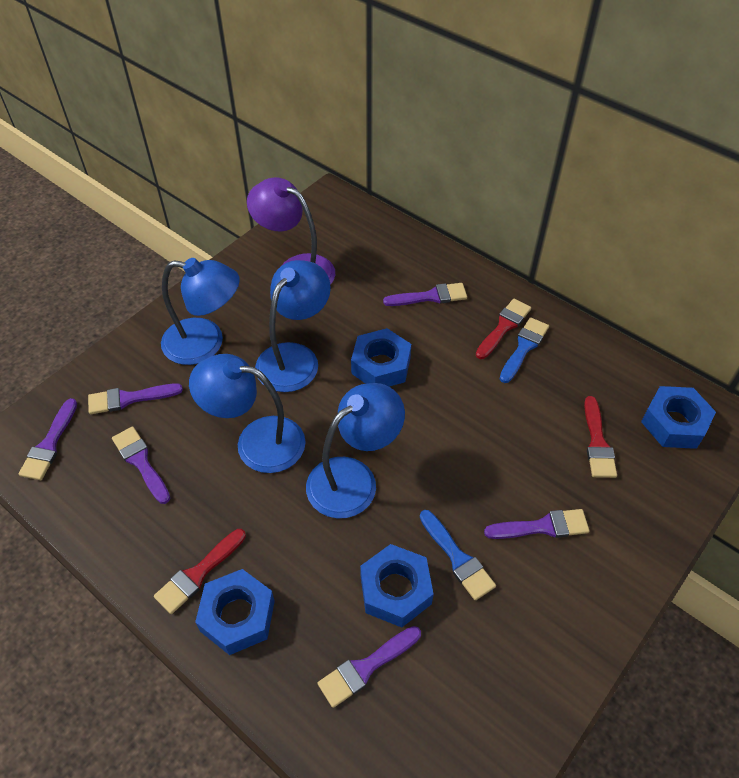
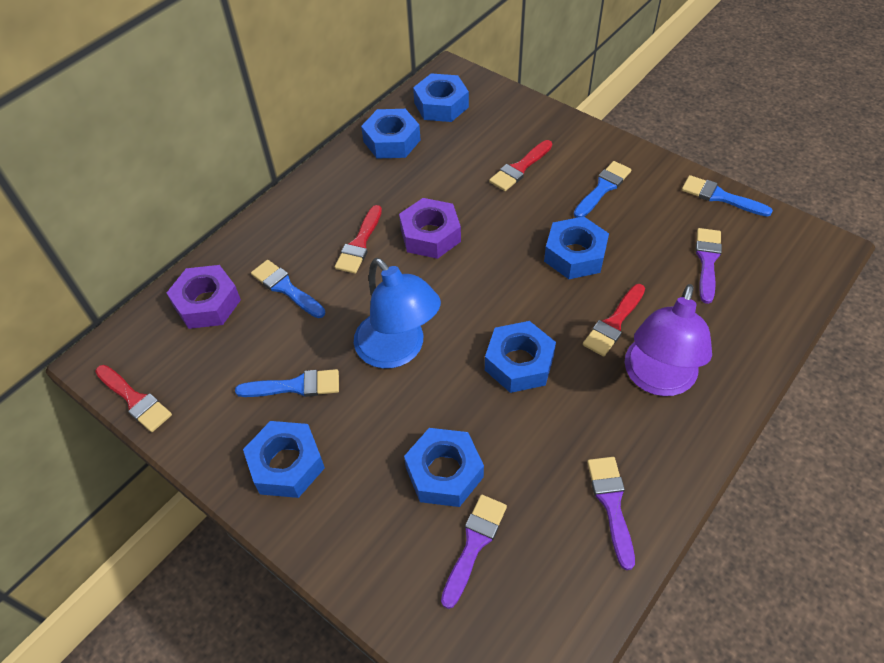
blue brush: 2 -> 4
blue lamp: 4 -> 1
blue nut: 4 -> 6
purple brush: 6 -> 3
purple nut: 0 -> 2
red brush: 3 -> 4

